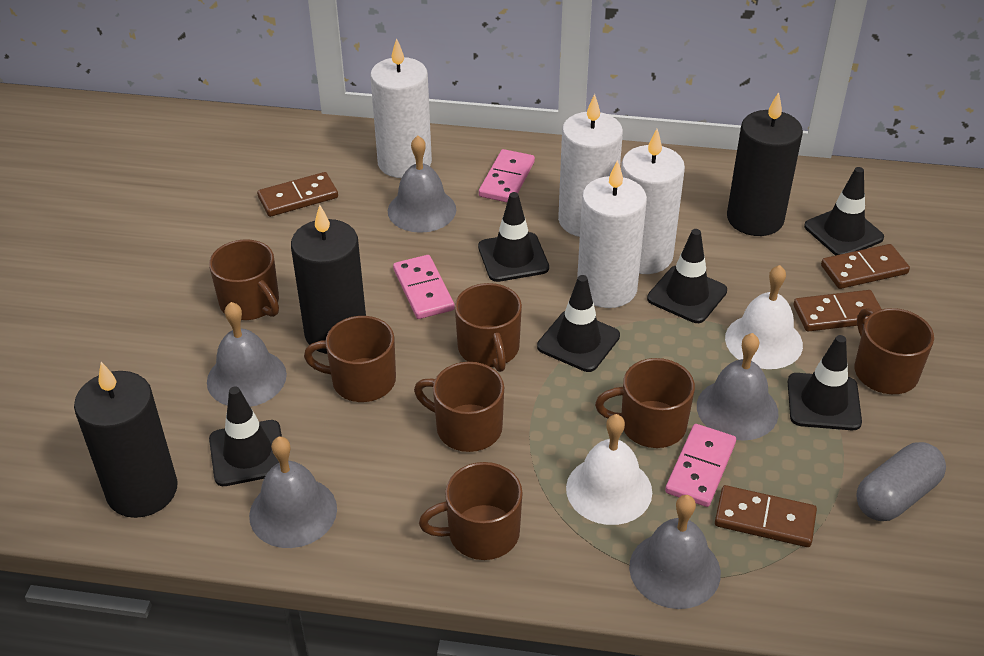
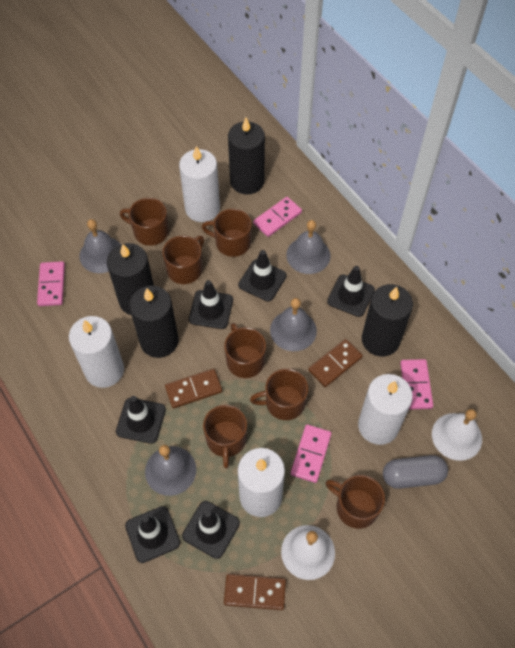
black candle: 3 -> 4
brown domino: 4 -> 3
grey bell: 5 -> 4
pink domino: 3 -> 4

